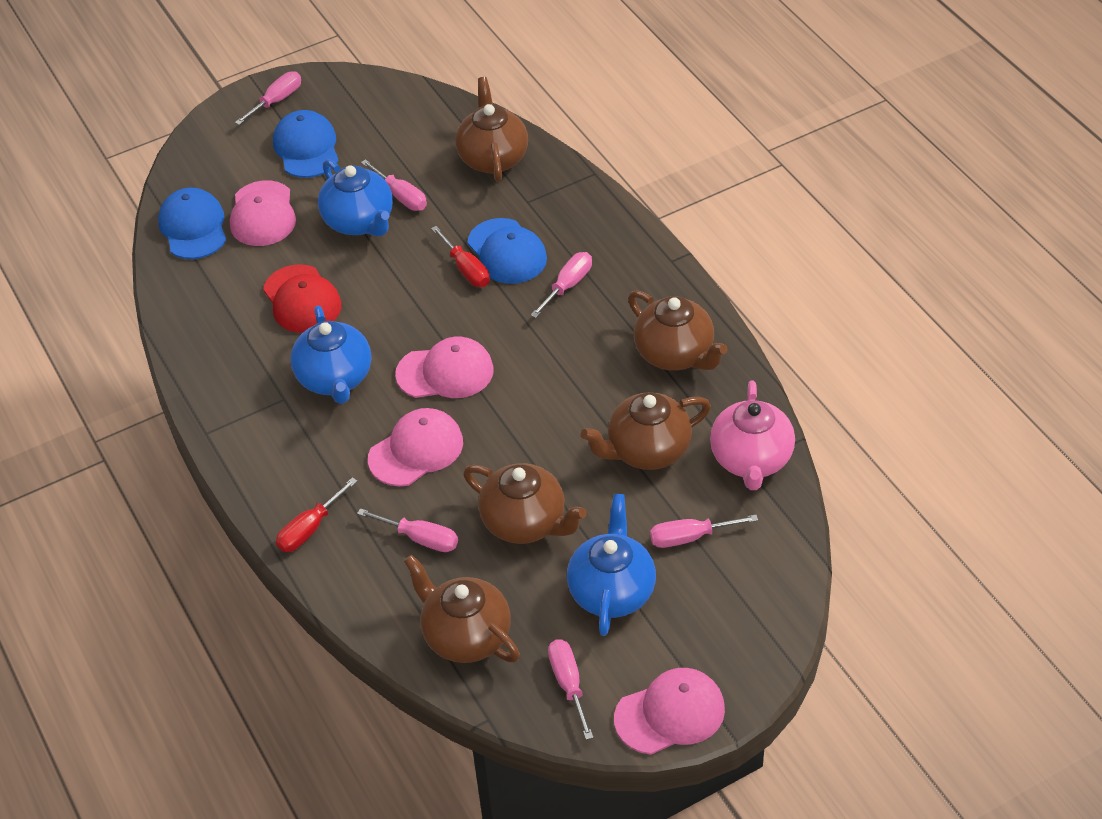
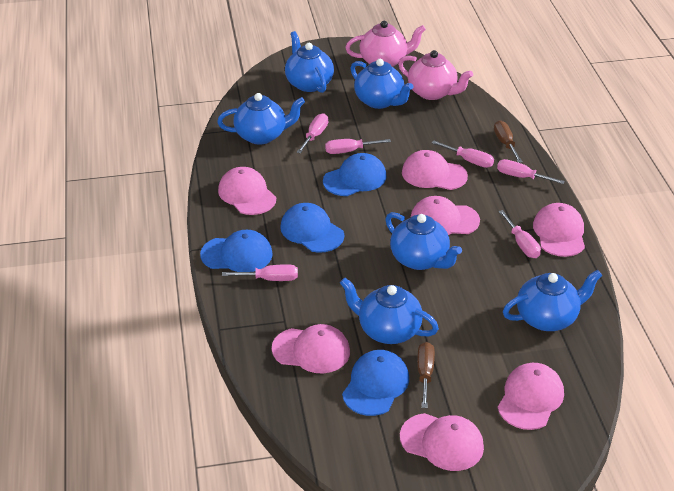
blue cap: 3 -> 4
blue teapot: 3 -> 6
brown screwdriver: 0 -> 2
brown teapot: 5 -> 0
pink cap: 4 -> 7
pink teapot: 1 -> 2
red cap: 1 -> 0
red screwdriver: 2 -> 0

